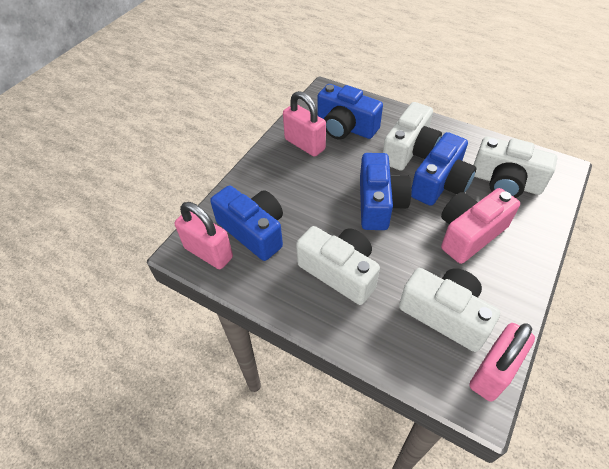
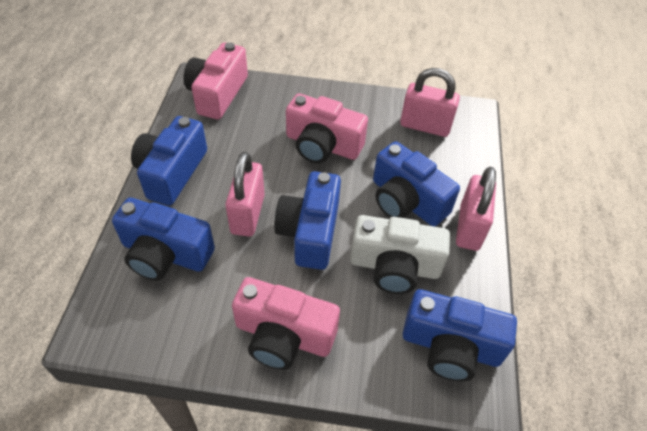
blue camera: 4 -> 5
pink camera: 1 -> 3
white camera: 4 -> 1

